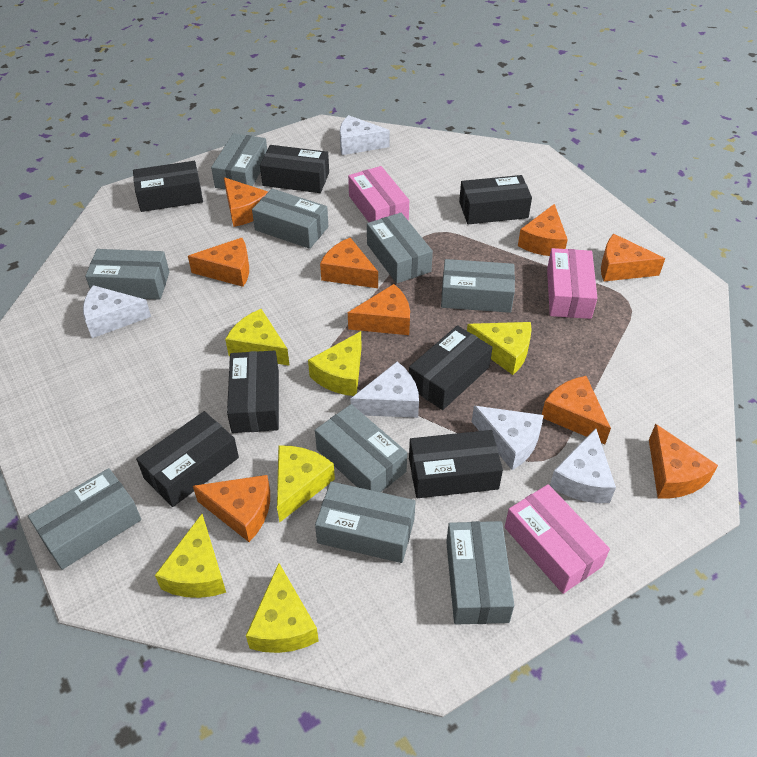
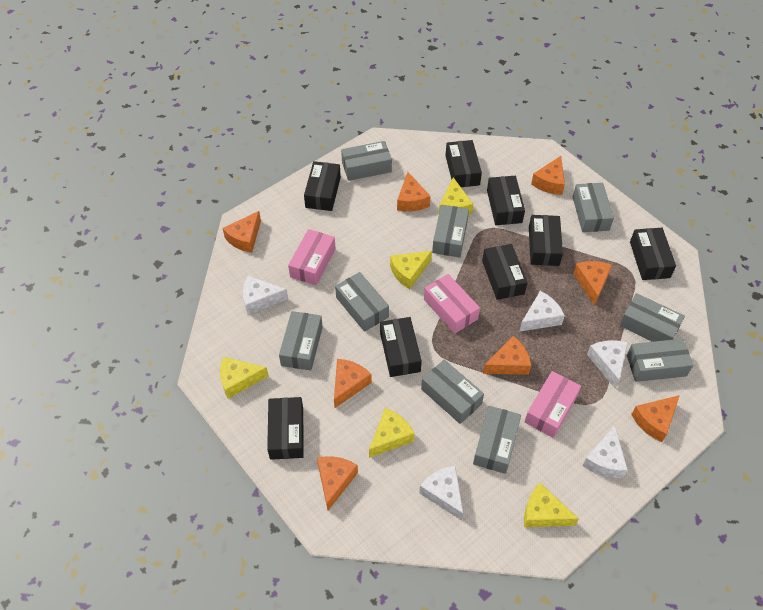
black box: 7 -> 8
orange cheese: 9 -> 8
yellow cheese: 6 -> 5

